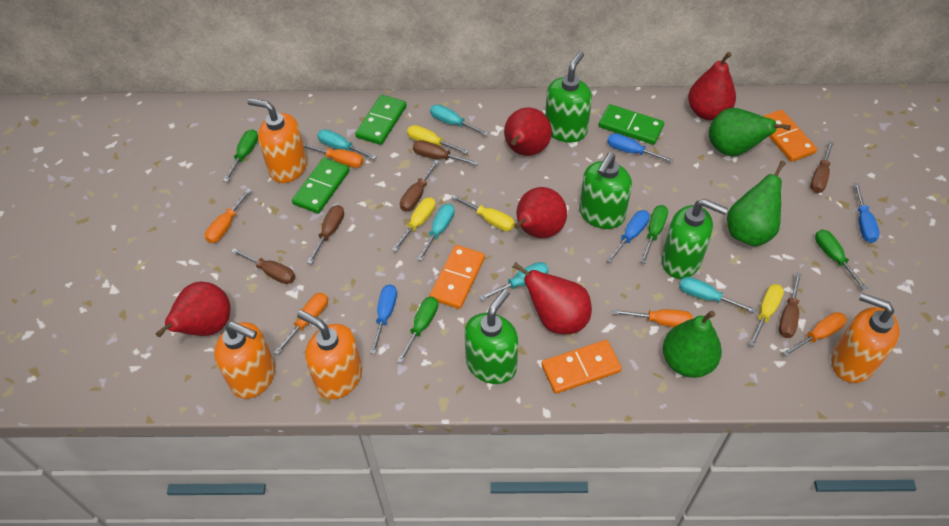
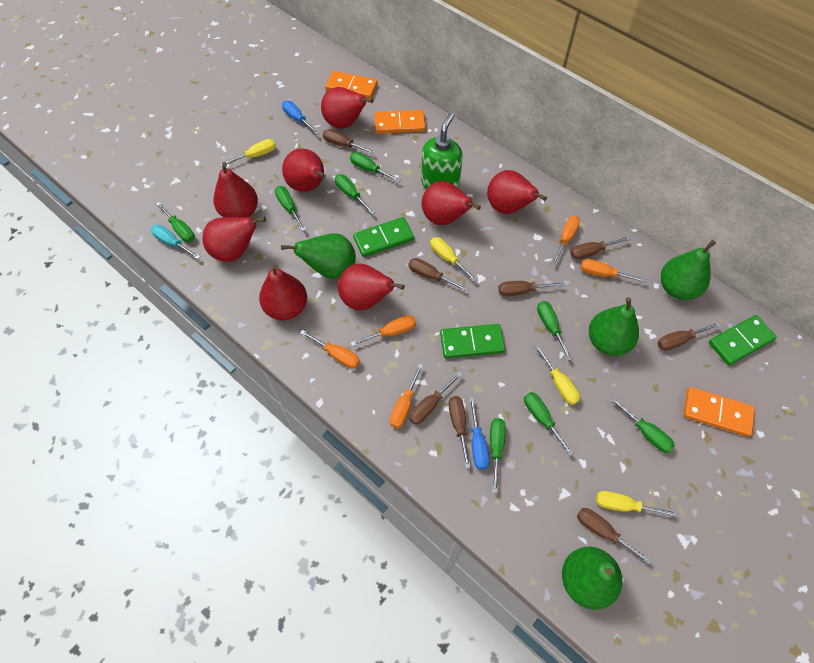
blue screwdriver: 4 -> 2
brown screwdriver: 6 -> 8
green pear: 3 -> 4
green screwdriver: 4 -> 8
green soap dispenser: 4 -> 1
orange soap dispenser: 4 -> 0
red pear: 5 -> 8
turquoise screwdriver: 5 -> 1

